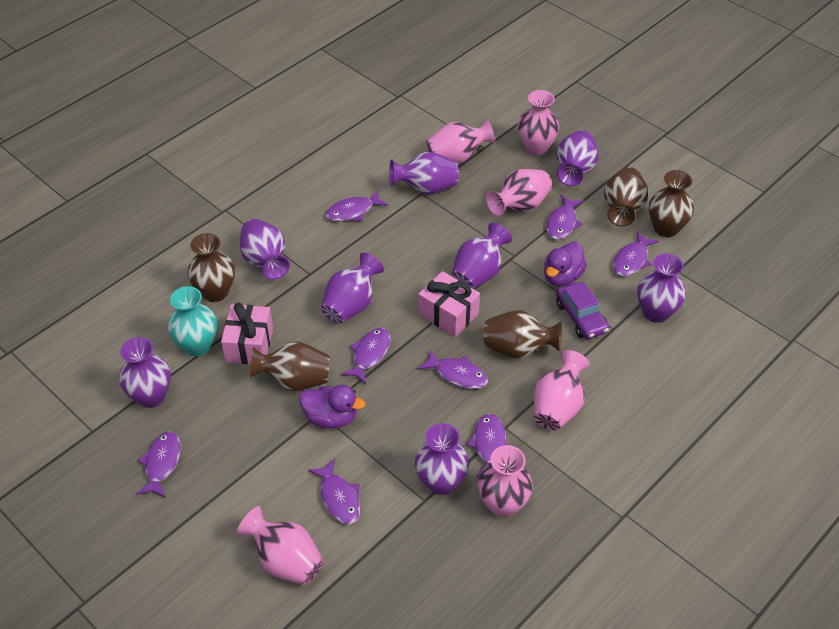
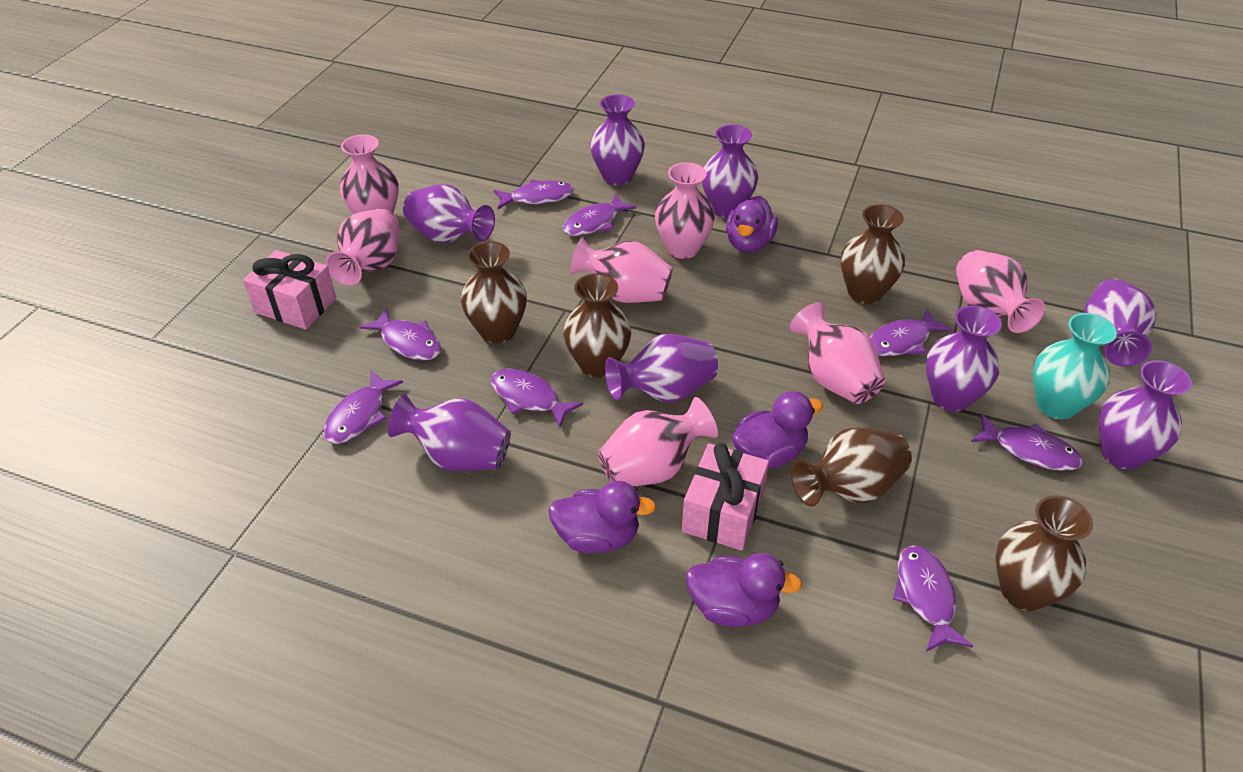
pink vase: 6 -> 7
purple car: 1 -> 0
purple duck: 2 -> 4

